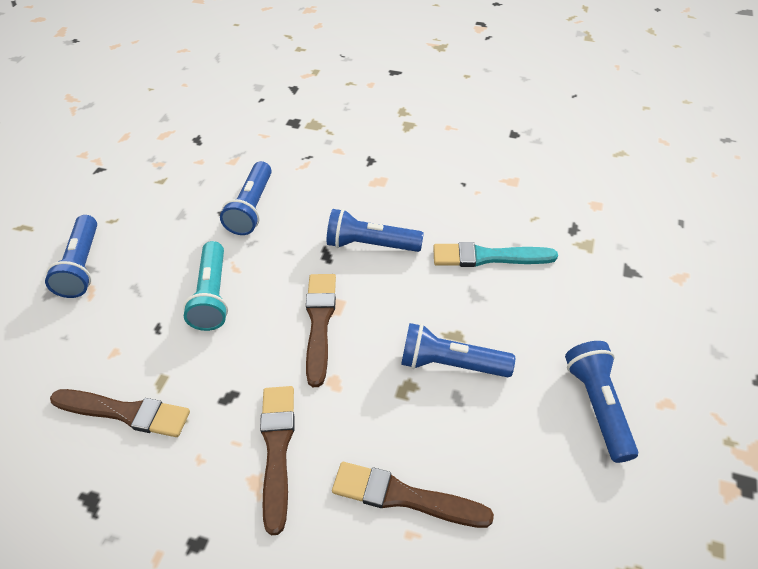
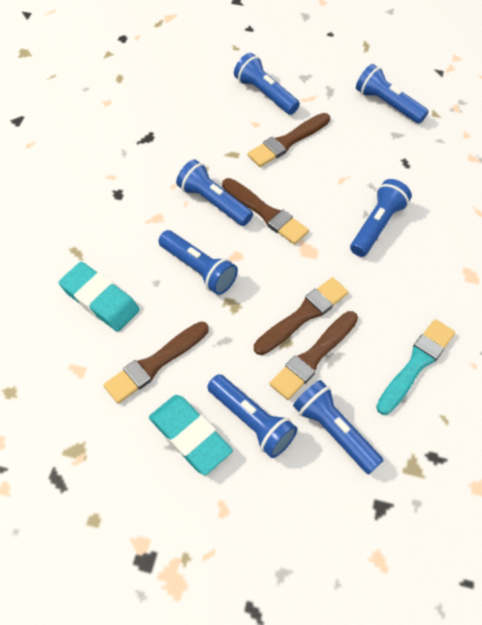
blue flashlight: 5 -> 7
brown brush: 4 -> 5
turquoise eraser: 0 -> 2
turquoise flashlight: 1 -> 0

